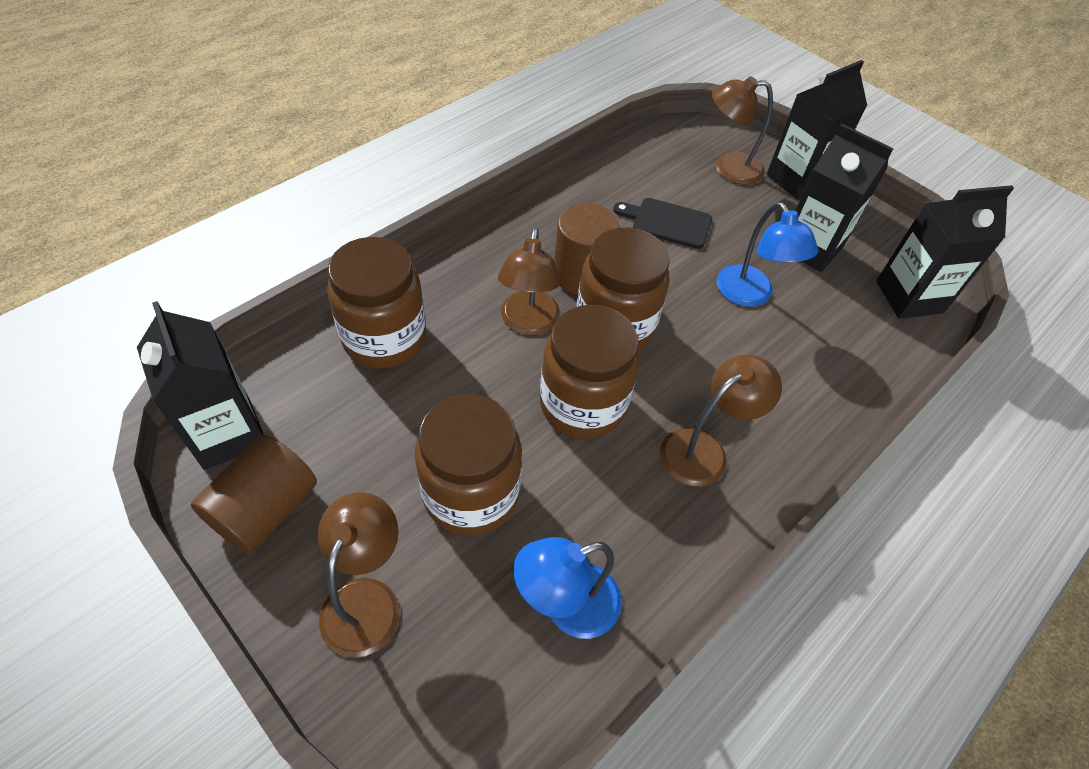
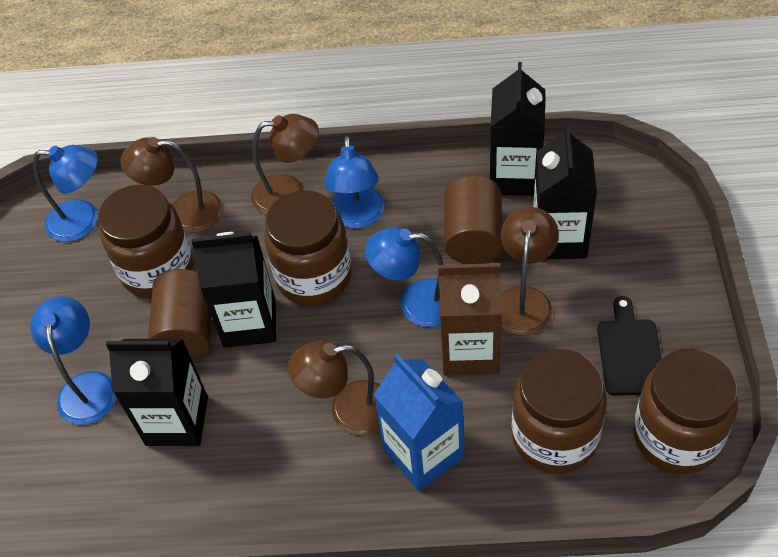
blue carton: 0 -> 1
blue lamp: 2 -> 4
brown carton: 0 -> 1

